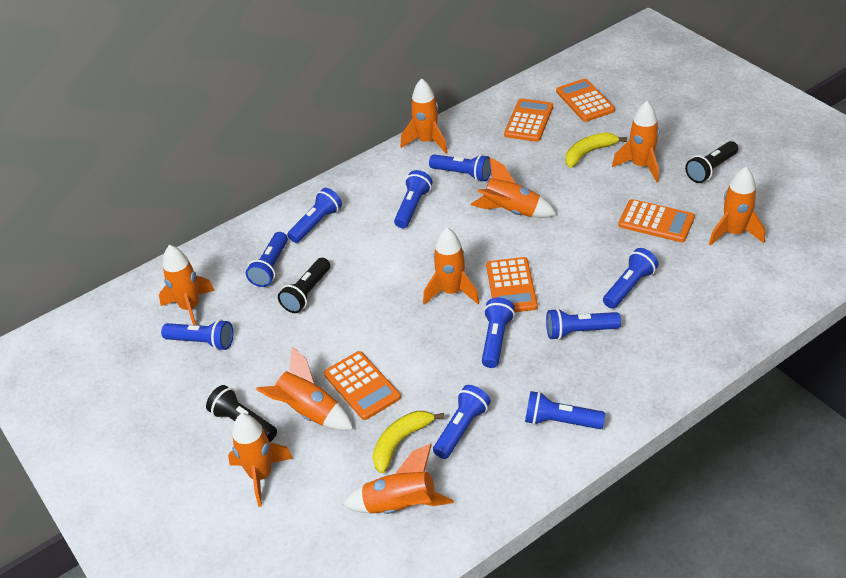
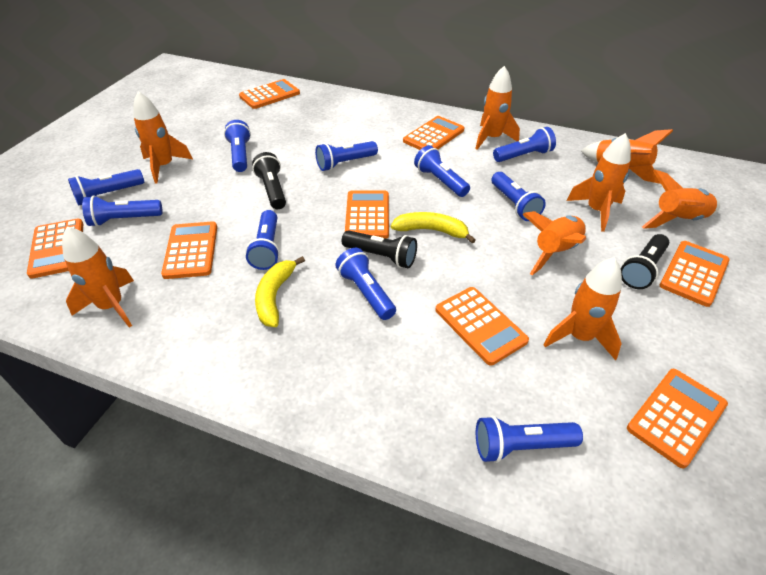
orange calculator: 5 -> 8
orange rocket: 9 -> 8

